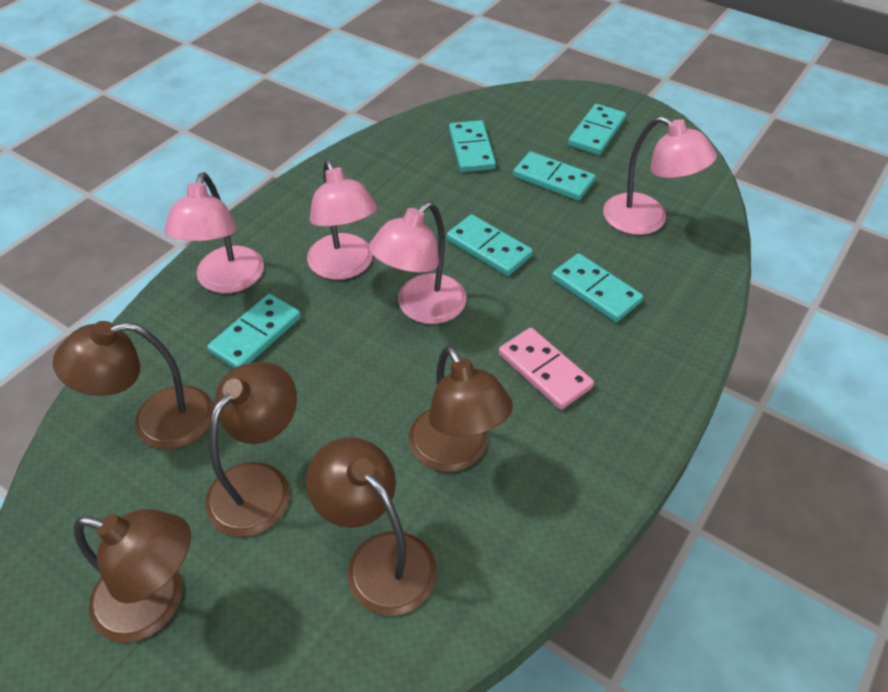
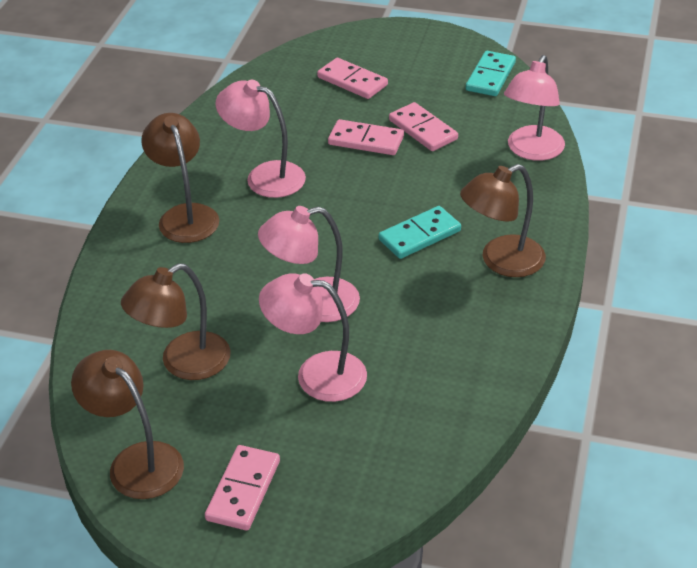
brown lamp: 5 -> 4
pink domino: 1 -> 4
turquoise domino: 6 -> 2

